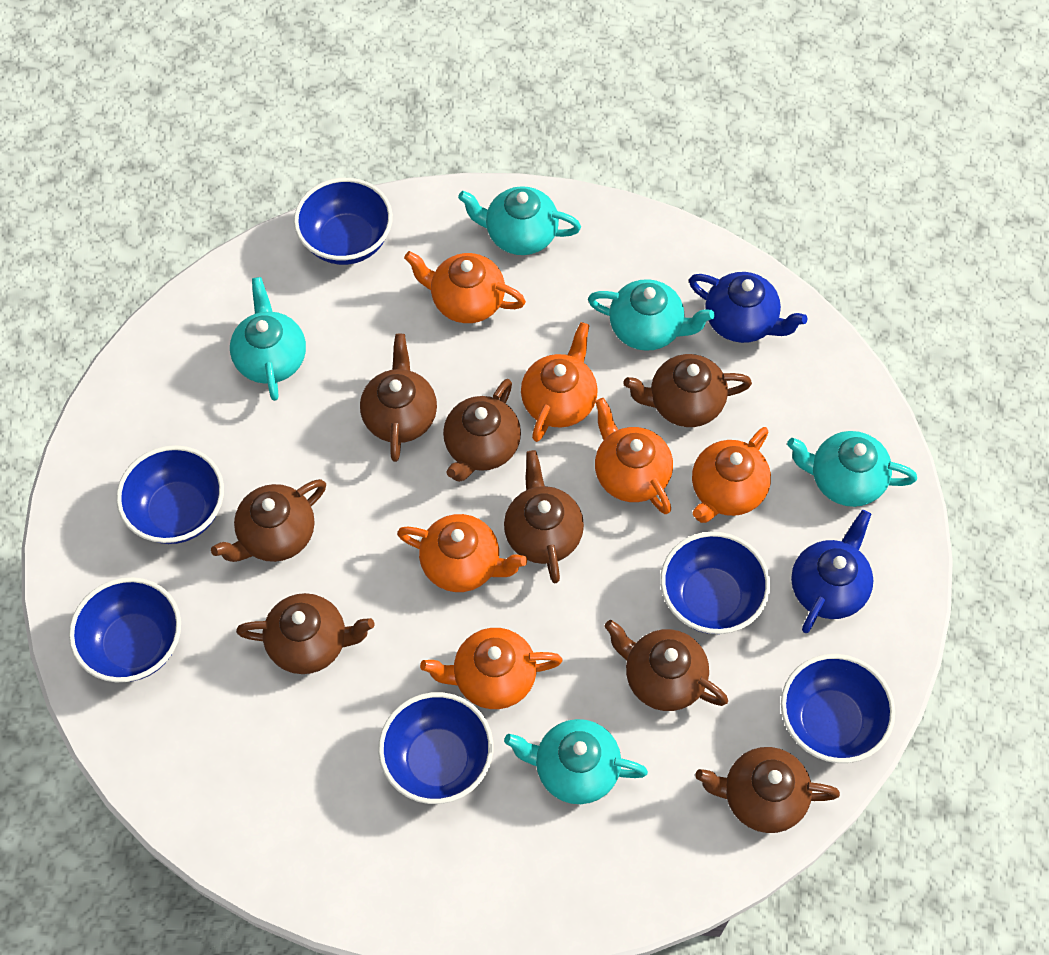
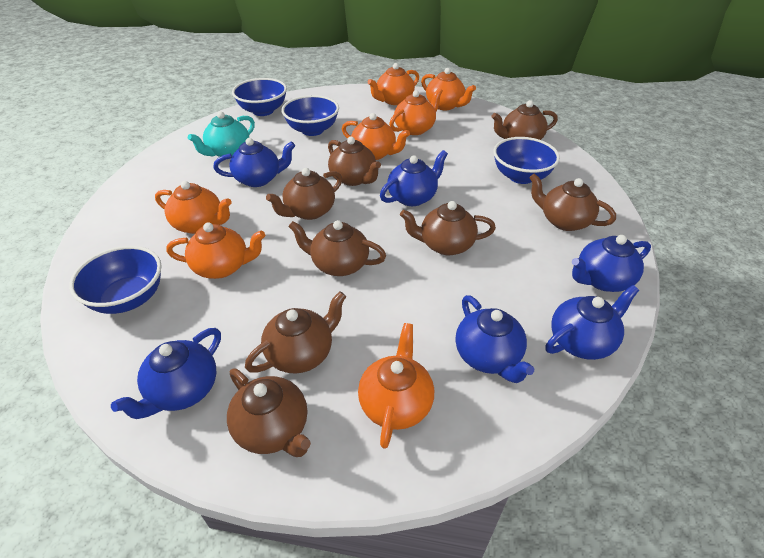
blue bowl: 6 -> 4
blue teapot: 2 -> 6
orange teapot: 6 -> 7
turquoise teapot: 5 -> 1

